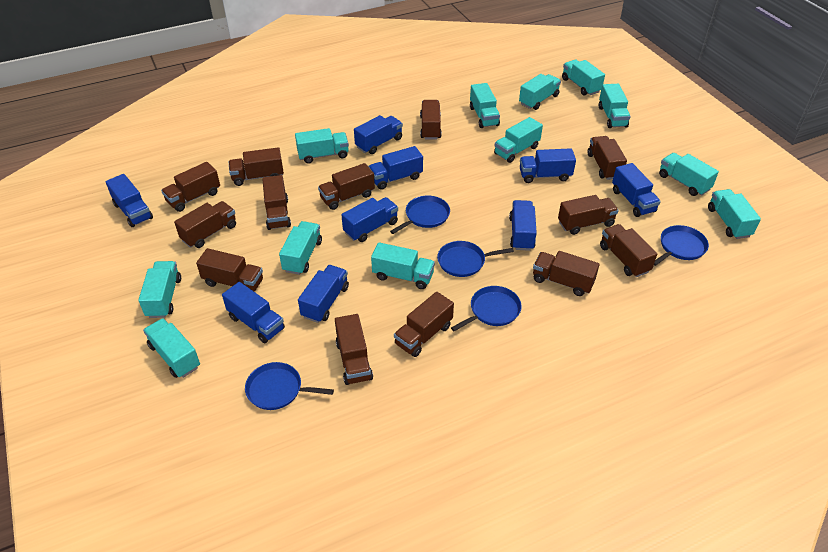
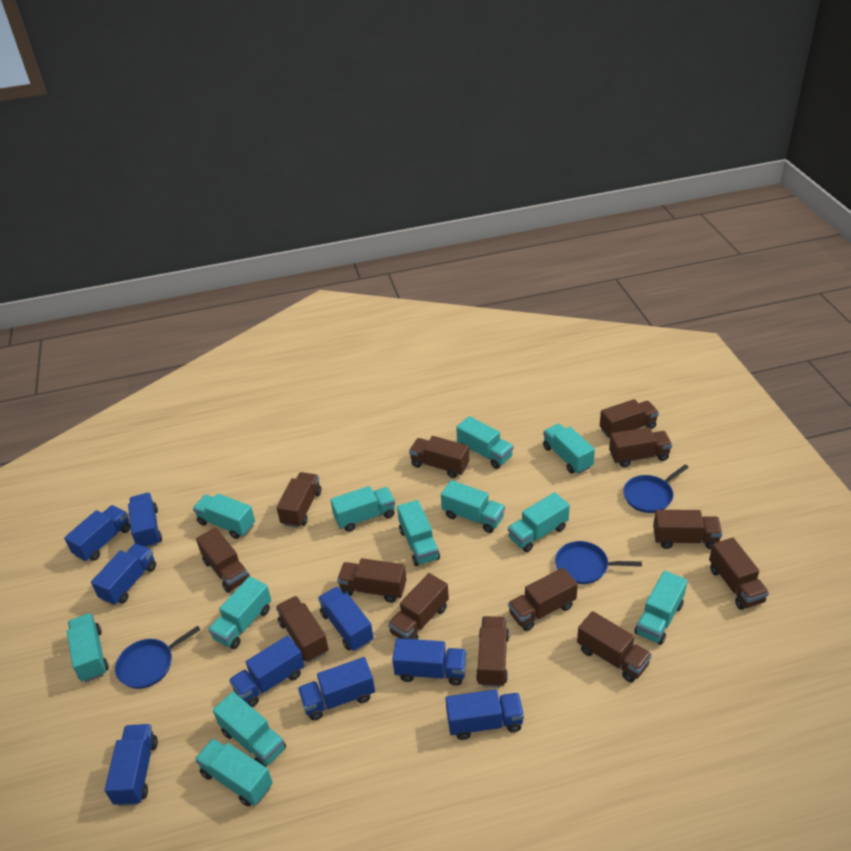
blue pan: 5 -> 3

